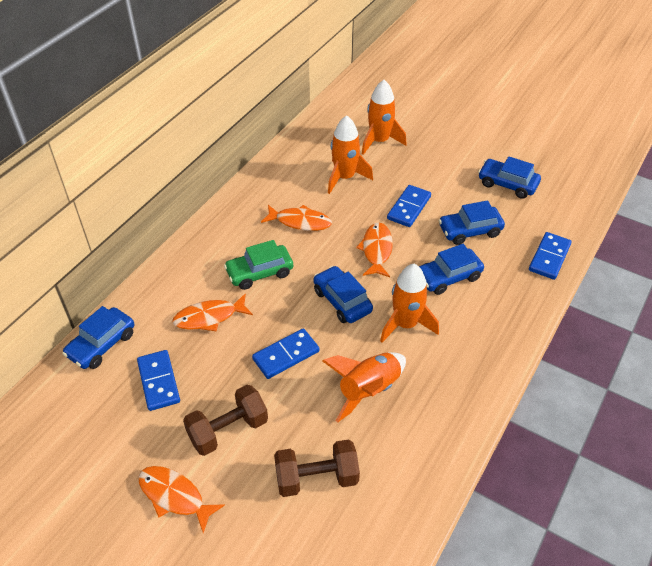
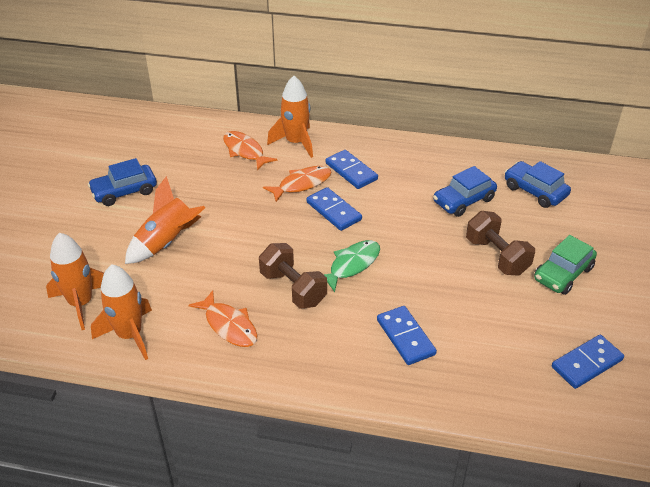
blue car: 5 -> 3
green fish: 0 -> 1
orange fish: 4 -> 3

